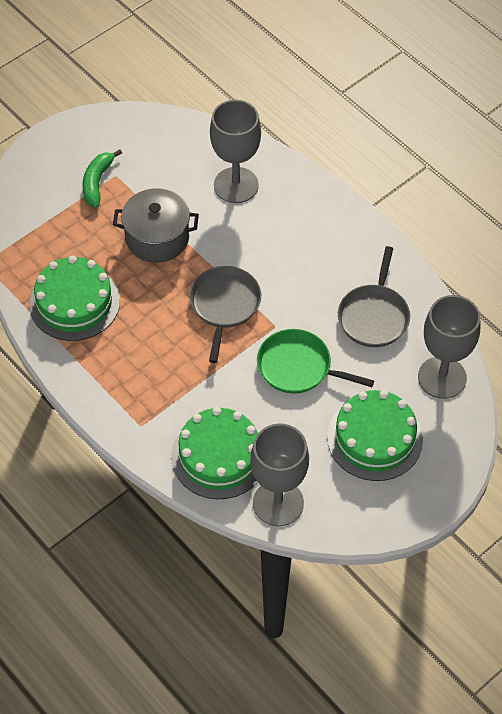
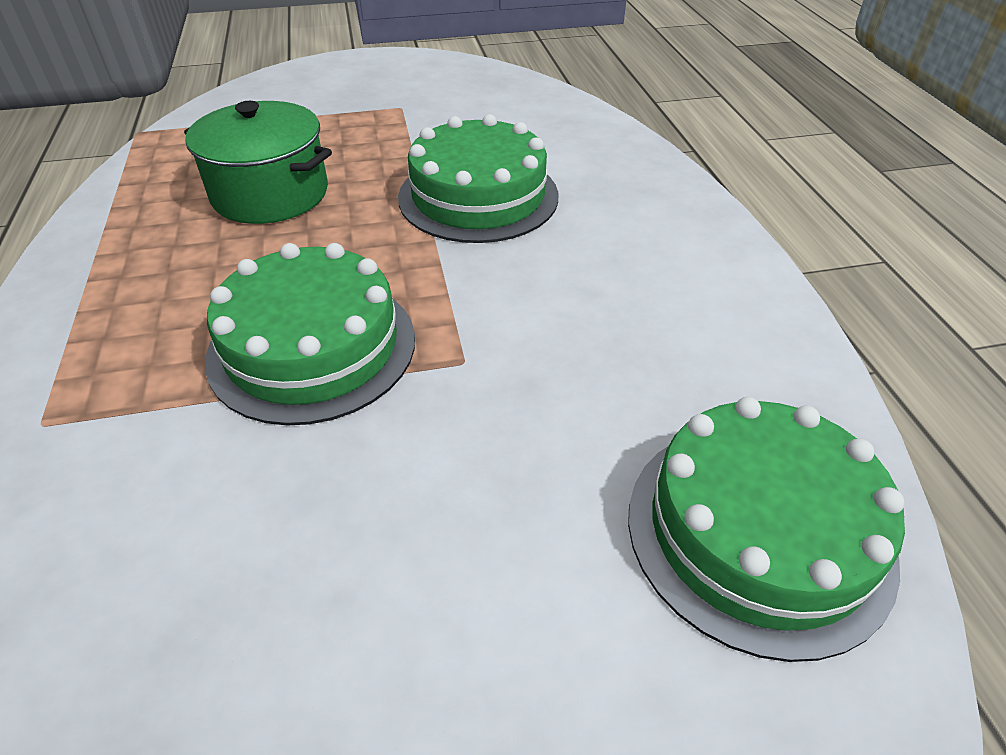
green banana: 1 -> 0
green pan: 1 -> 0
green pot: 0 -> 1
grey goblet: 3 -> 0
grey pan: 2 -> 0
grey pot: 1 -> 0

